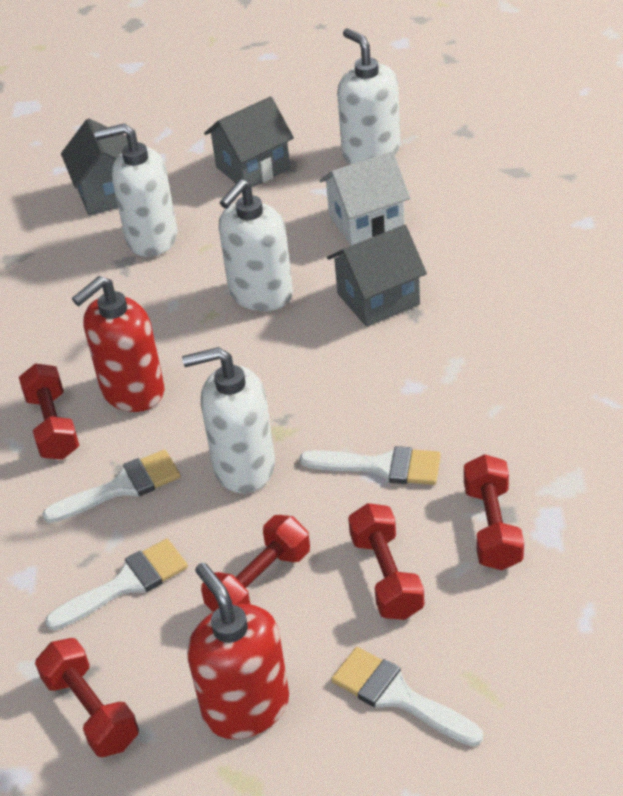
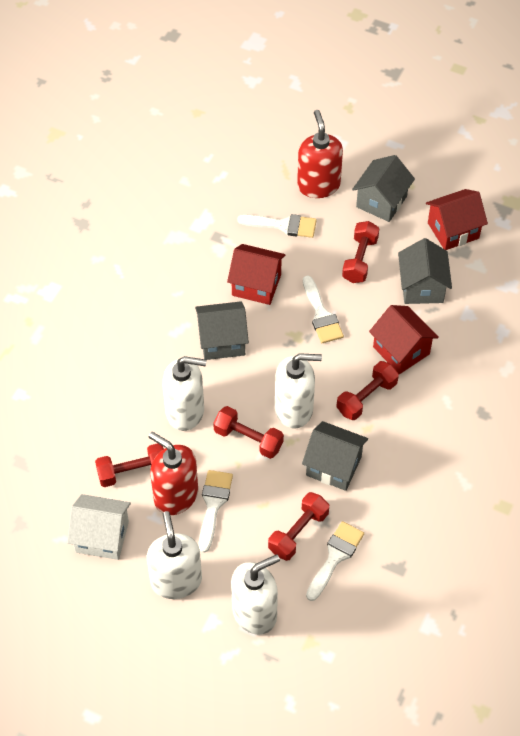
grey house: 3 -> 4
red house: 0 -> 3

